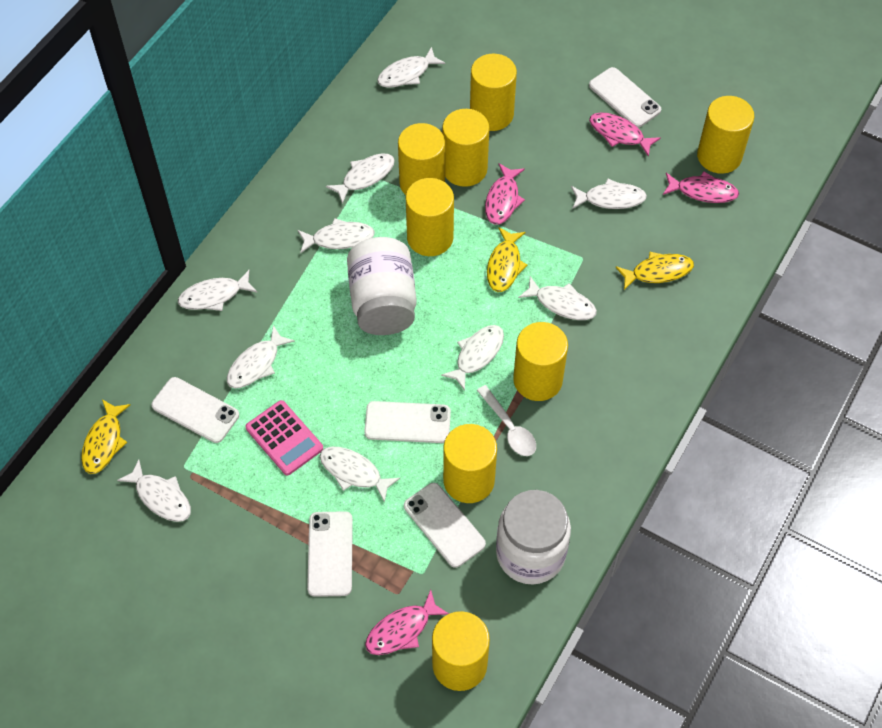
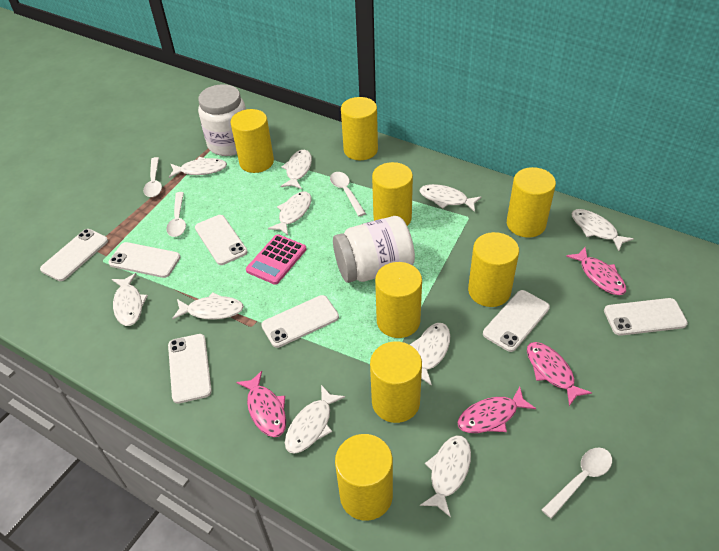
white phone: 5 -> 7
white spoon: 1 -> 4
yellow fish: 3 -> 0

